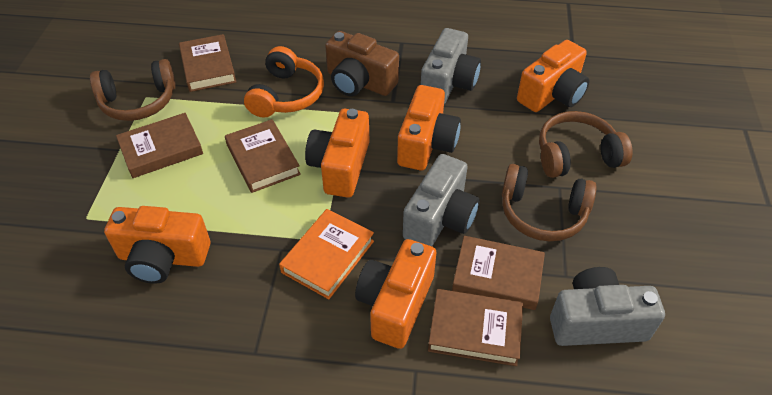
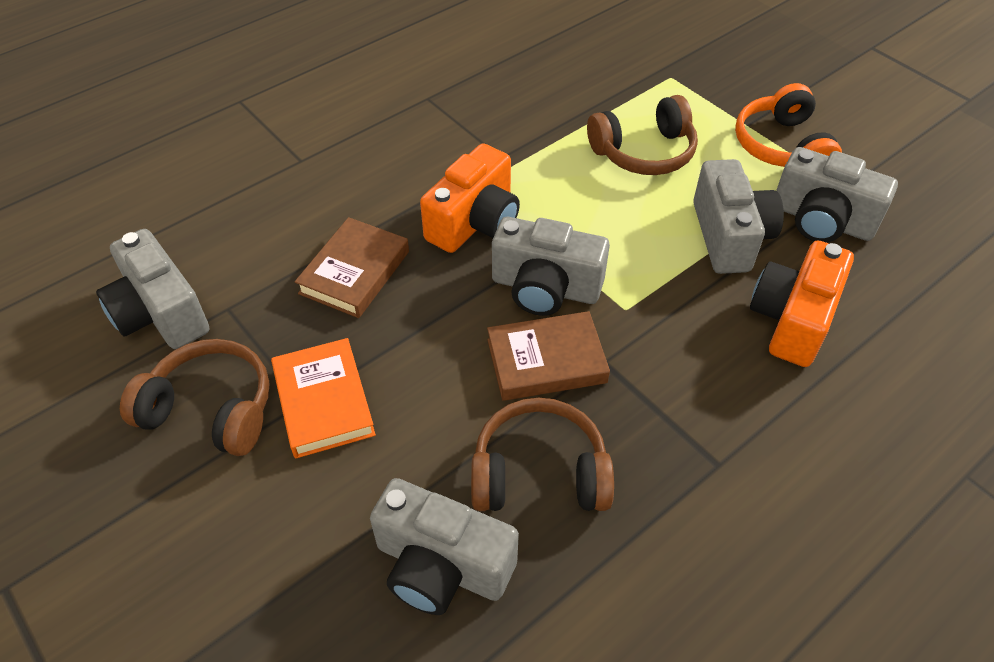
brown book: 5 -> 2
brown camera: 1 -> 0
grey camera: 3 -> 5
orange camera: 5 -> 2

